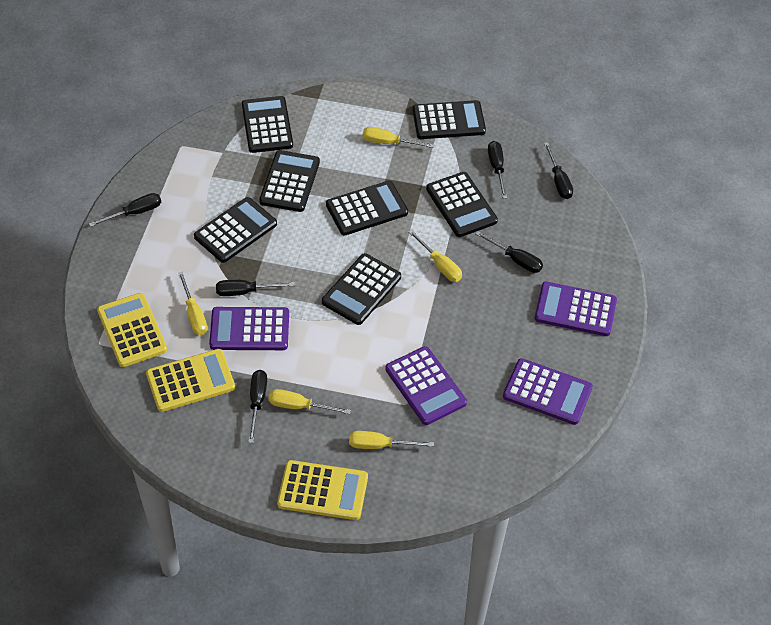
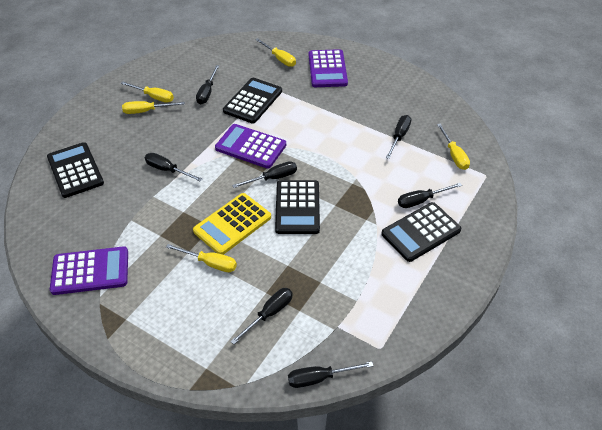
black calculator: 7 -> 4
black screwdriver: 6 -> 7
purple calculator: 4 -> 3
yellow calculator: 3 -> 1

